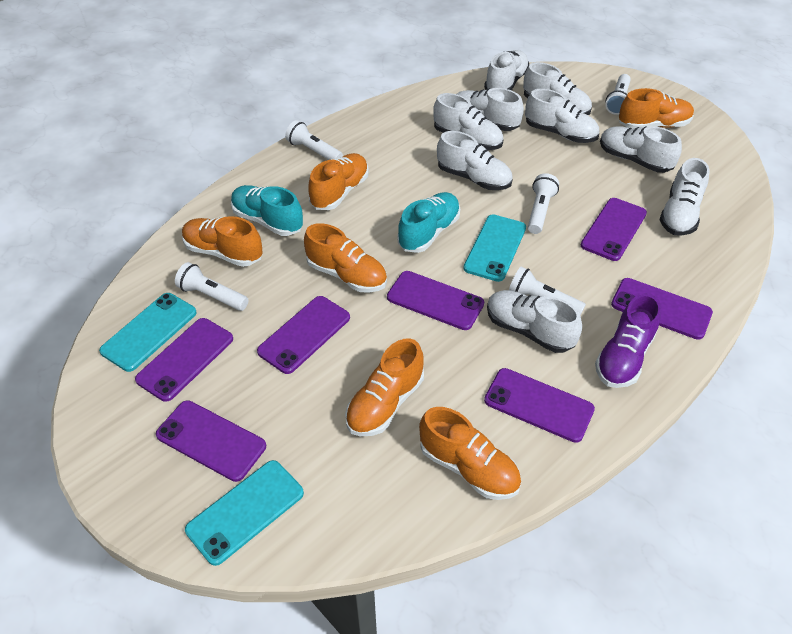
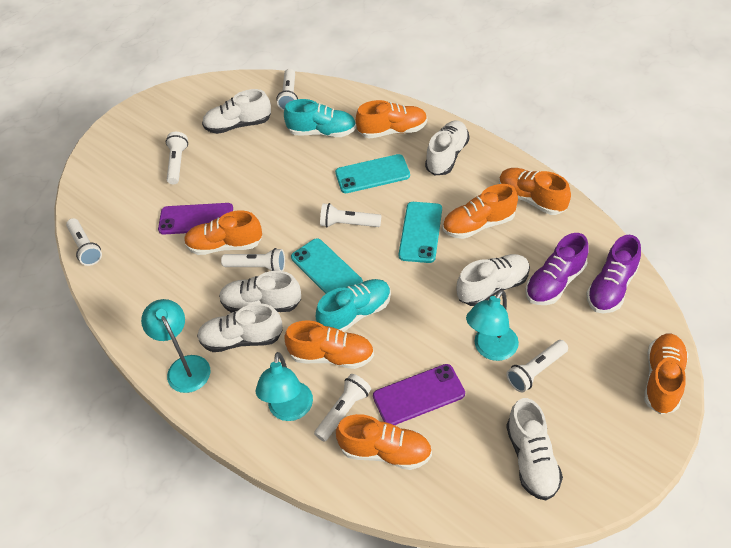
orange shoe: 6 -> 7
purple phone: 7 -> 2
purple shoe: 1 -> 2
turquoise lamp: 0 -> 3
white flashlight: 5 -> 7
white shoe: 9 -> 6

